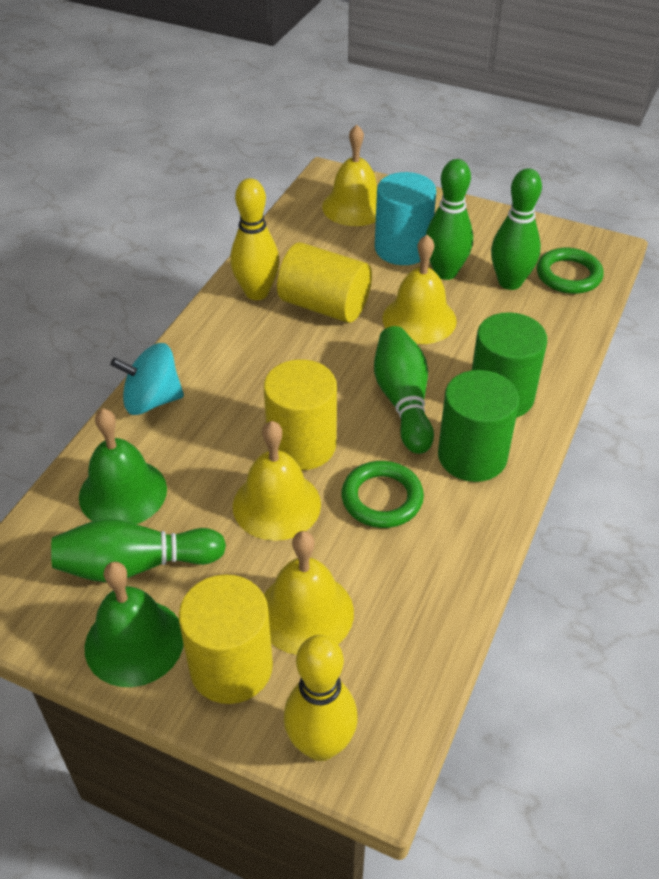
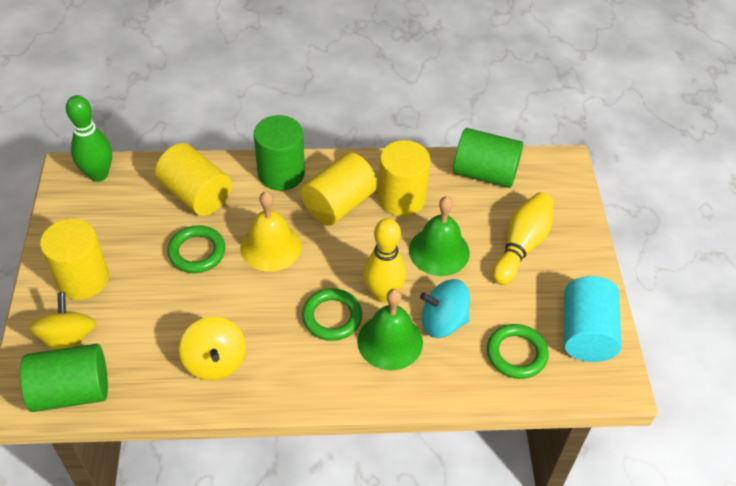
green bowling pin: 4 -> 1
green cylinder: 2 -> 3
green ring: 2 -> 3
yellow bell: 4 -> 1
yellow cylinder: 3 -> 4
yellow spinning top: 0 -> 2

